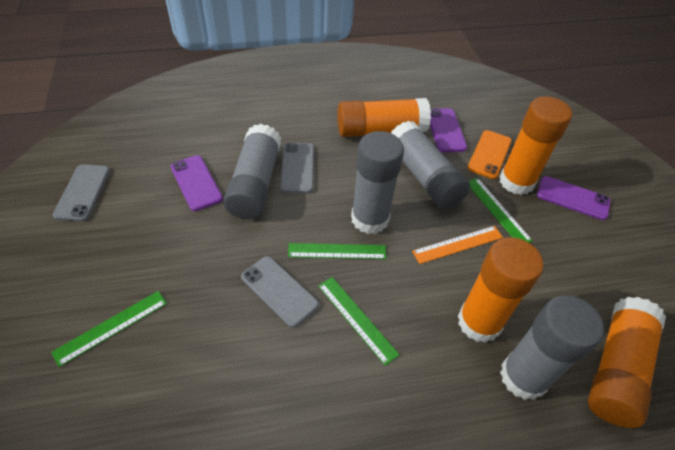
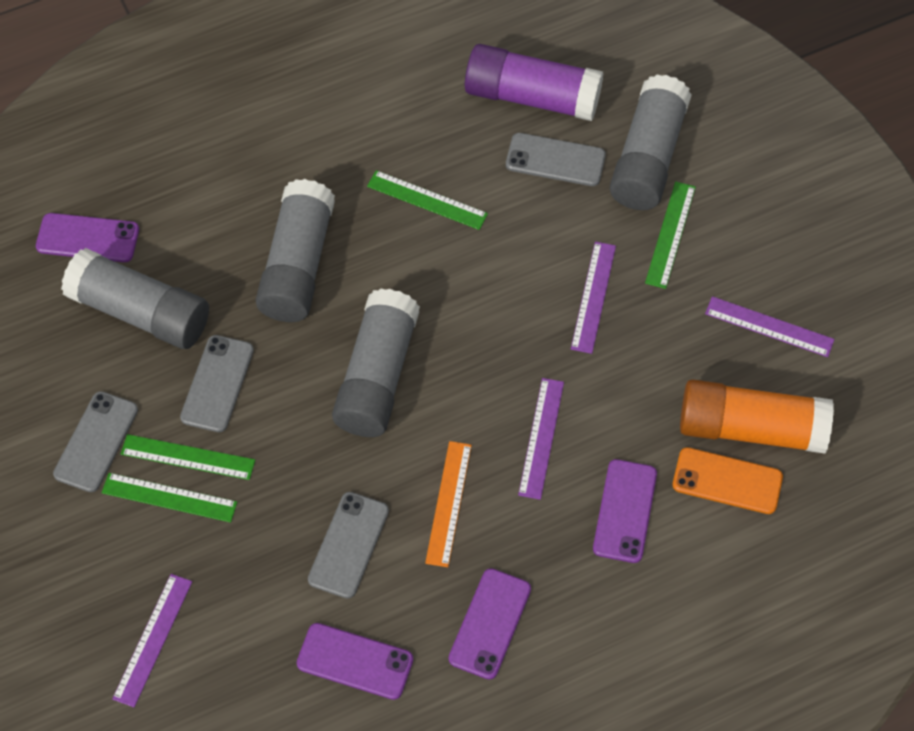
grey phone: 3 -> 4
orange glue stick: 4 -> 1
purple glue stick: 0 -> 1
purple phone: 3 -> 4
purple ruler: 0 -> 4

